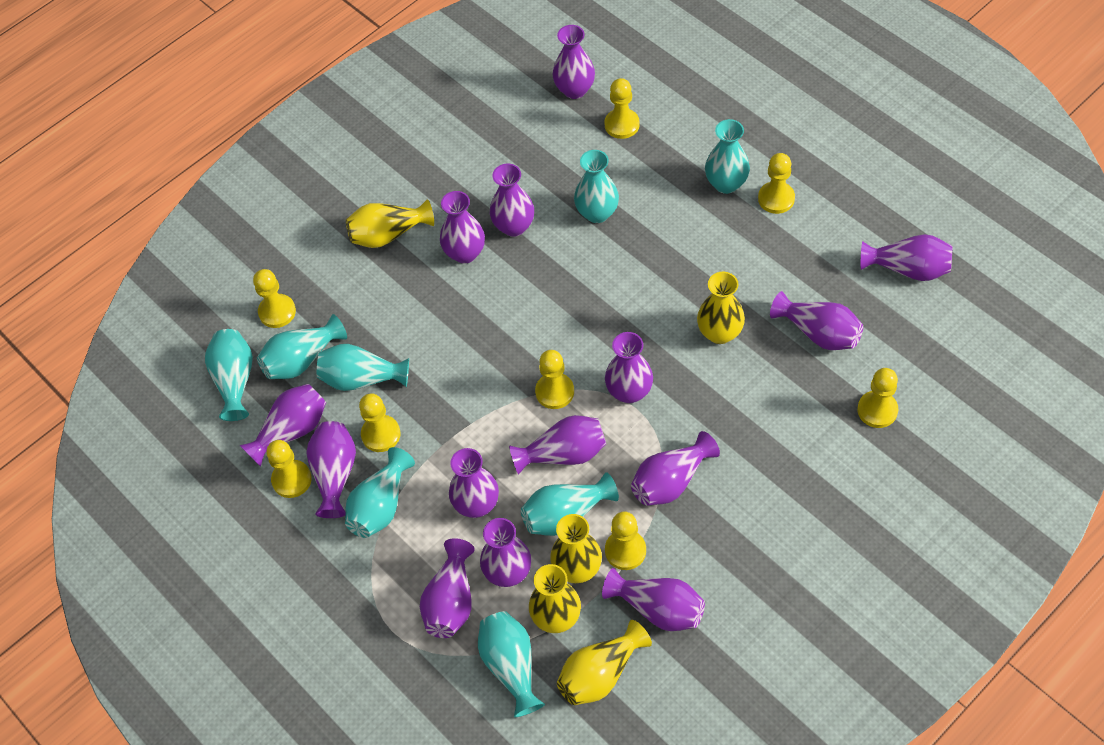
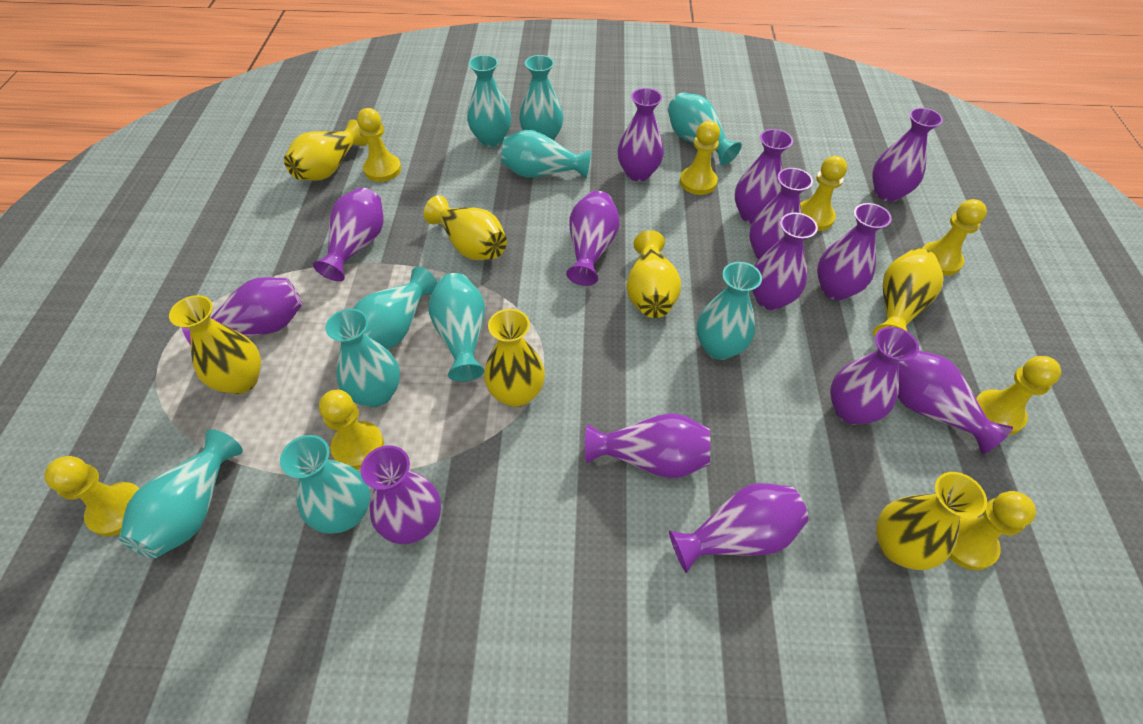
turquoise vase: 8 -> 10
yellow vase: 5 -> 7

